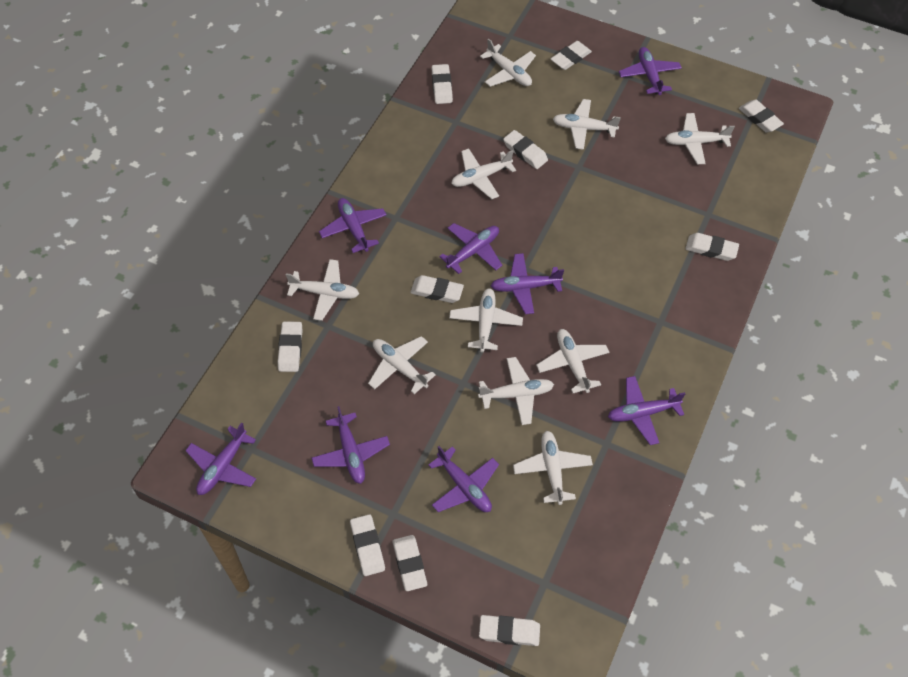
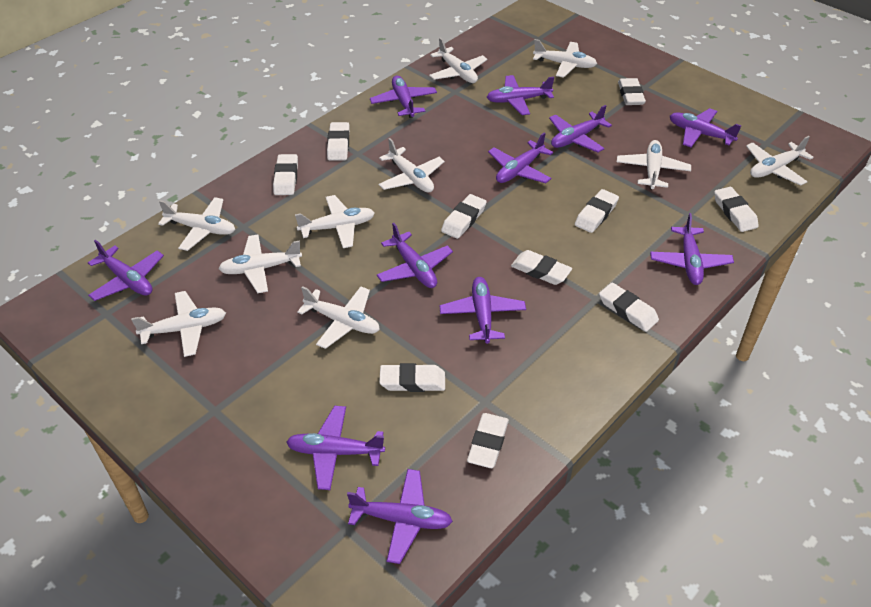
purple plane: 8 -> 11

